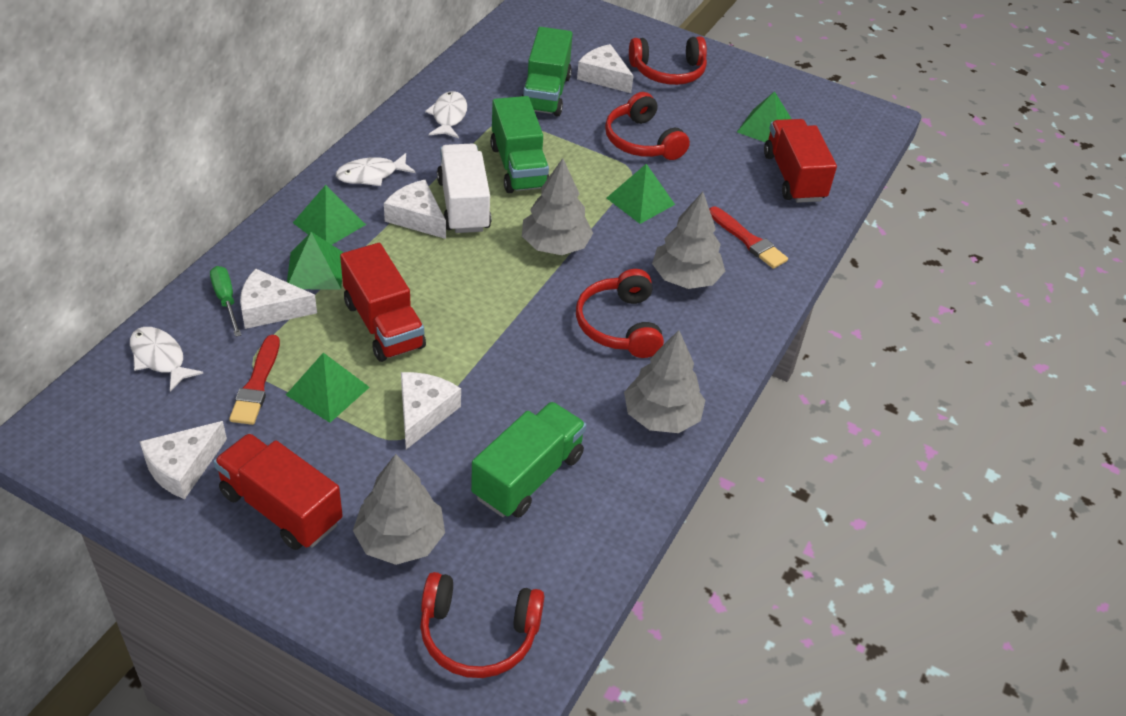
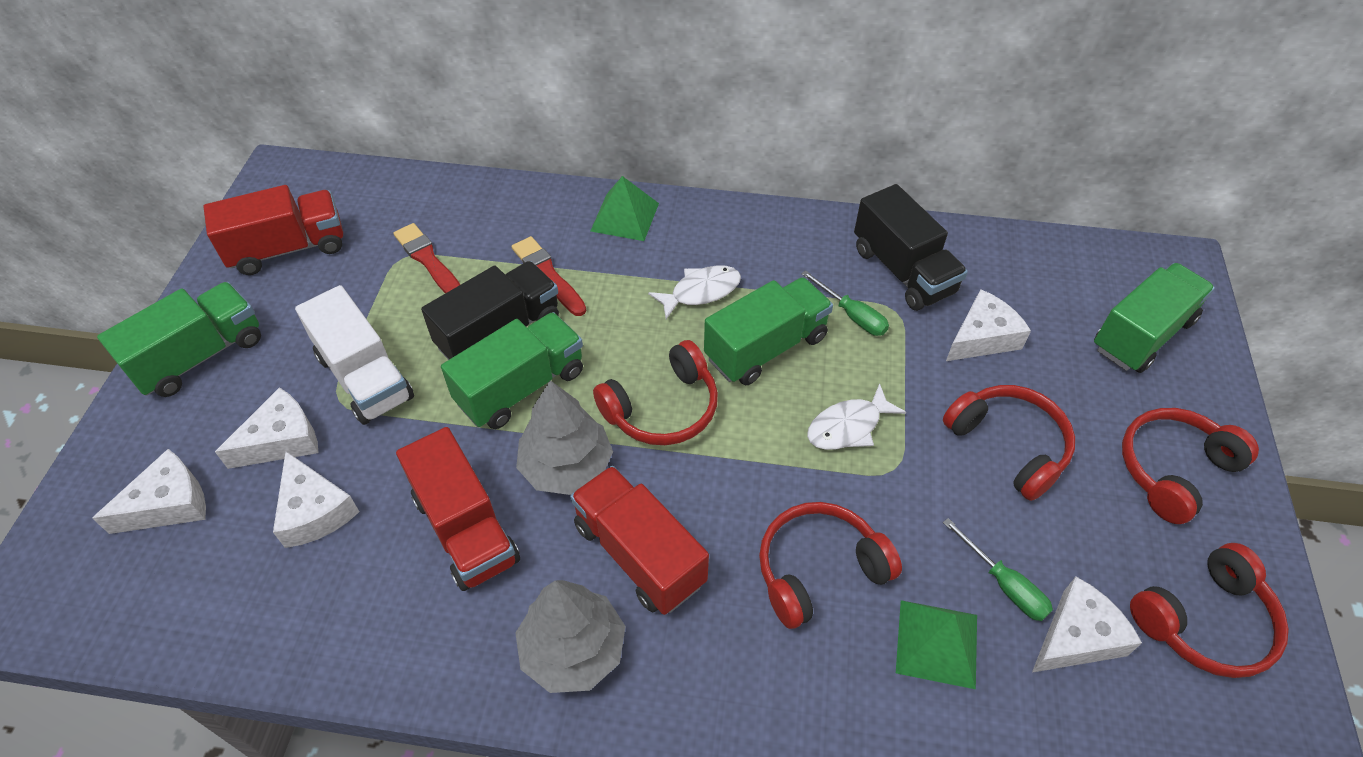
black truck: 0 -> 2
green pyramid: 5 -> 2
green screwdriver: 1 -> 2
green truck: 3 -> 4
grey tree: 4 -> 2
red headphones: 4 -> 5
white fish: 3 -> 2

